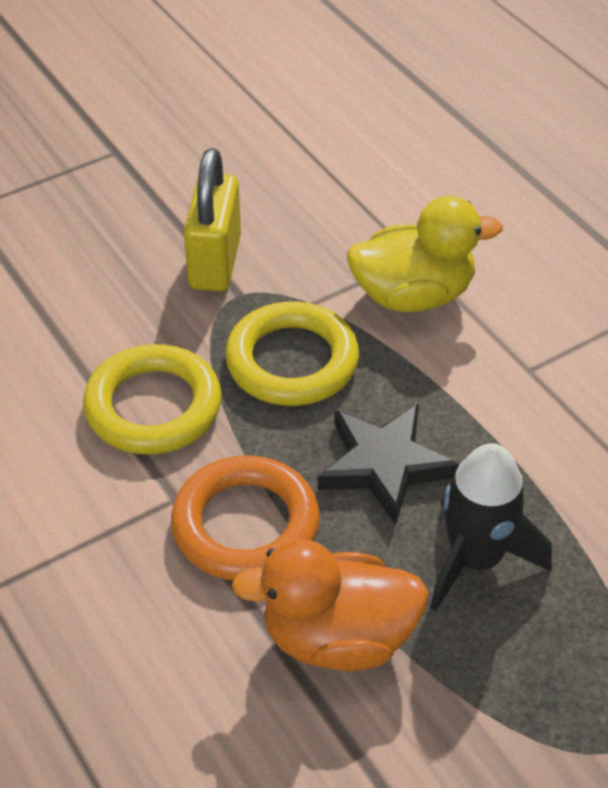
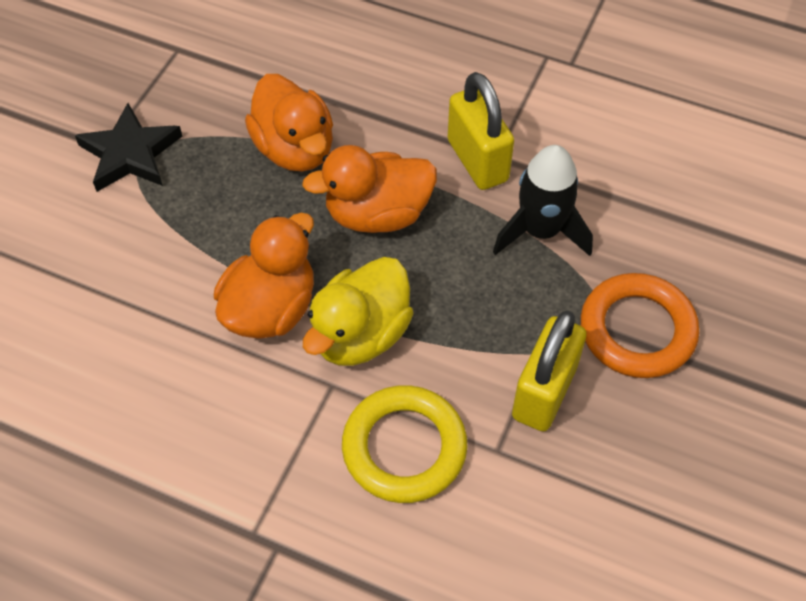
orange duck: 1 -> 3
yellow padlock: 1 -> 2
yellow ring: 2 -> 1

